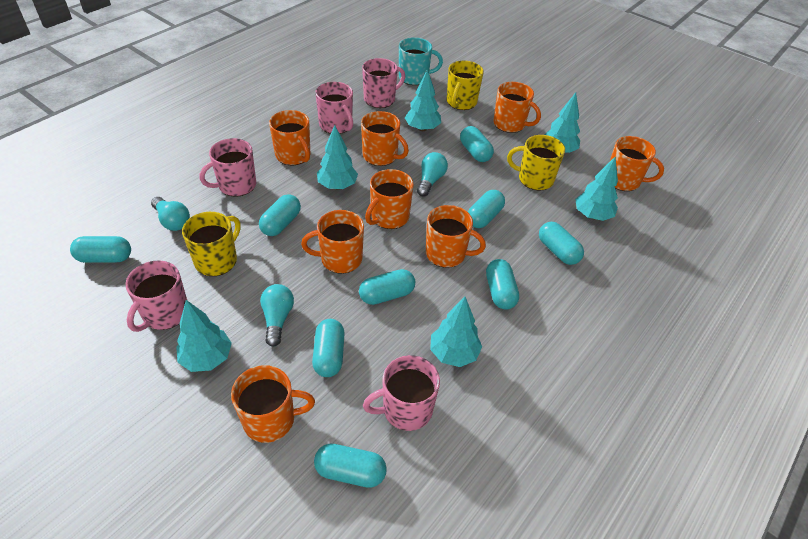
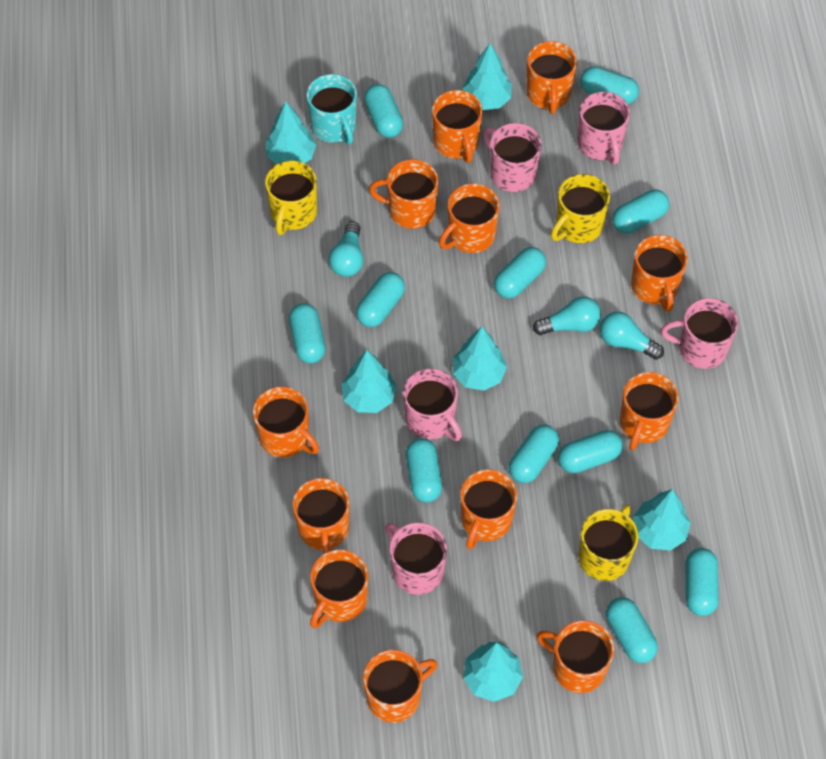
orange mug: 8 -> 12
turquoise capsule: 9 -> 11

